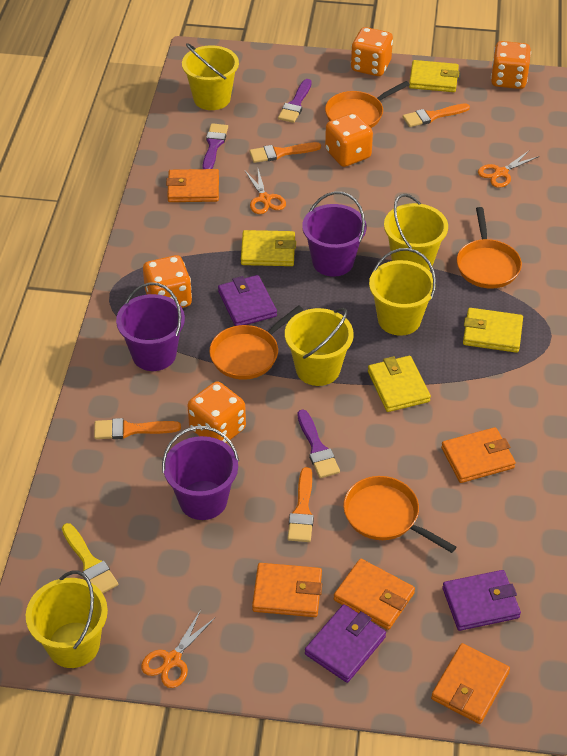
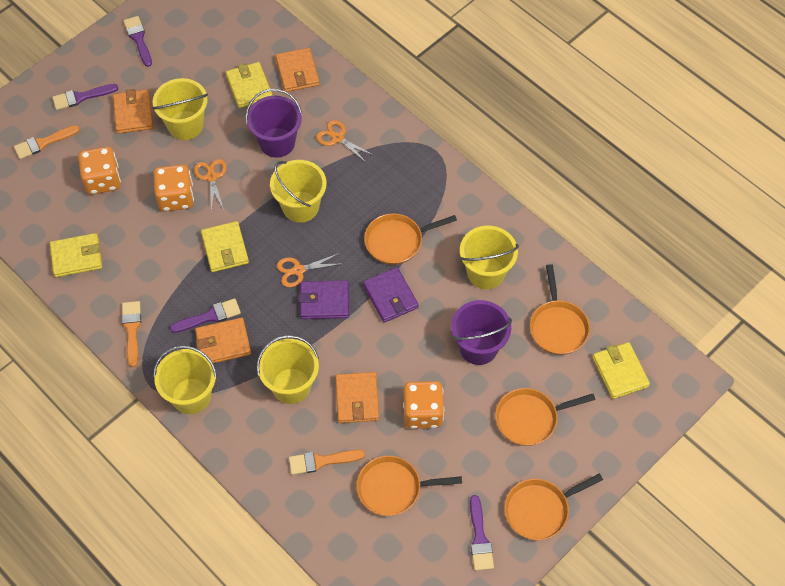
orange brush: 4 -> 3
orange dice: 5 -> 3
orange pan: 4 -> 5
orange wallet: 5 -> 4
purple brush: 3 -> 4
purple bucket: 3 -> 2
purple wallet: 3 -> 2
yellow brush: 1 -> 0

